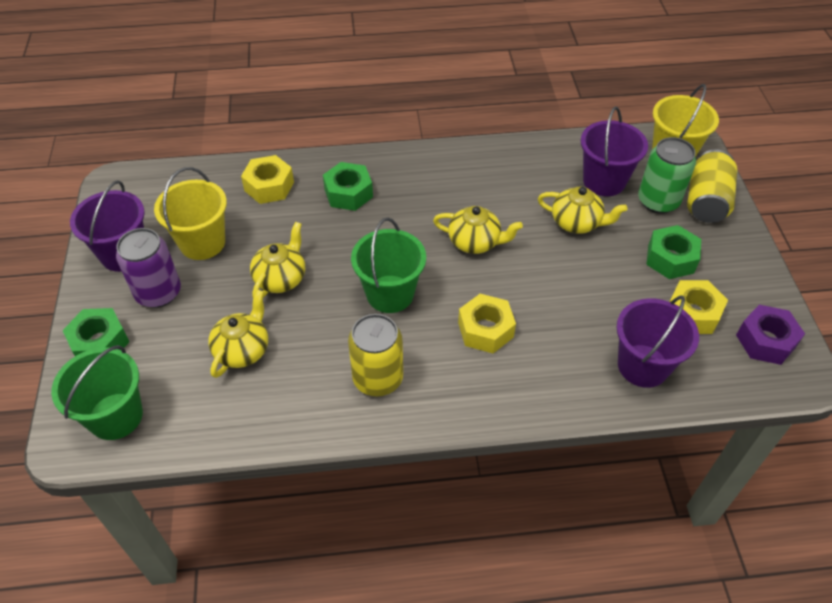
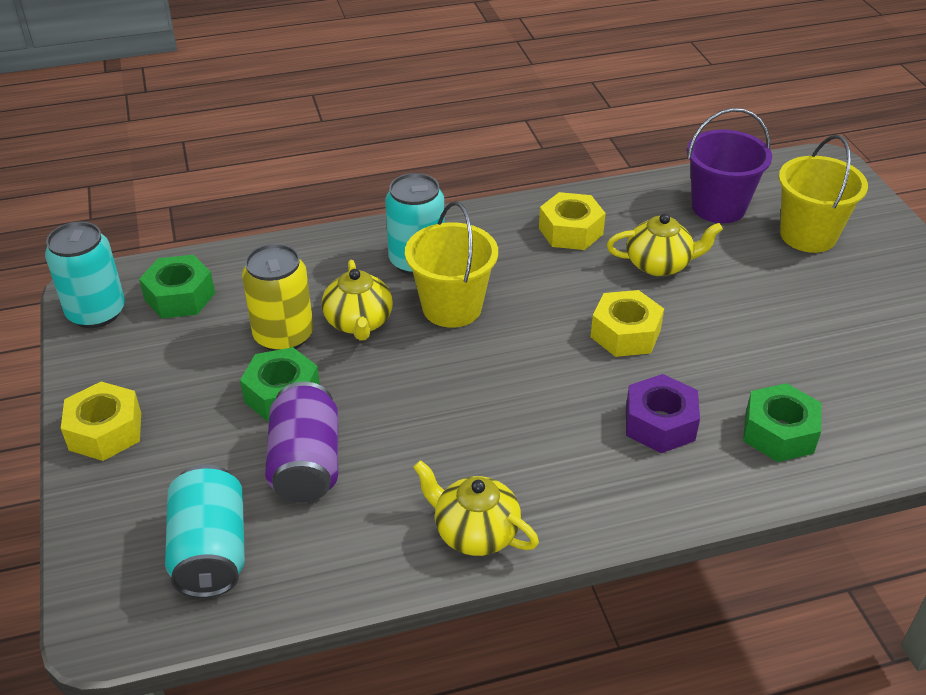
green bucket: 2 -> 0
green can: 1 -> 0
purple bucket: 3 -> 1
turquoise can: 0 -> 3
yellow can: 2 -> 1
yellow teapot: 4 -> 3

